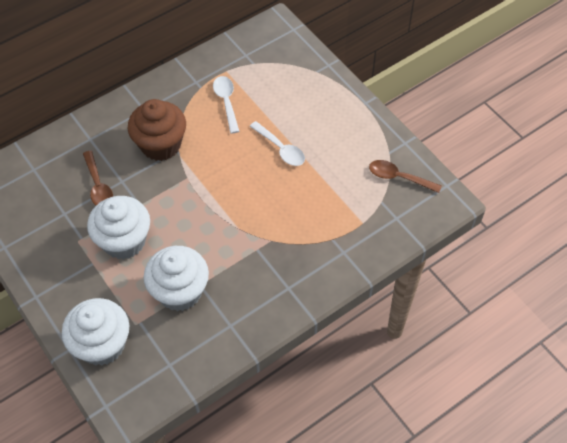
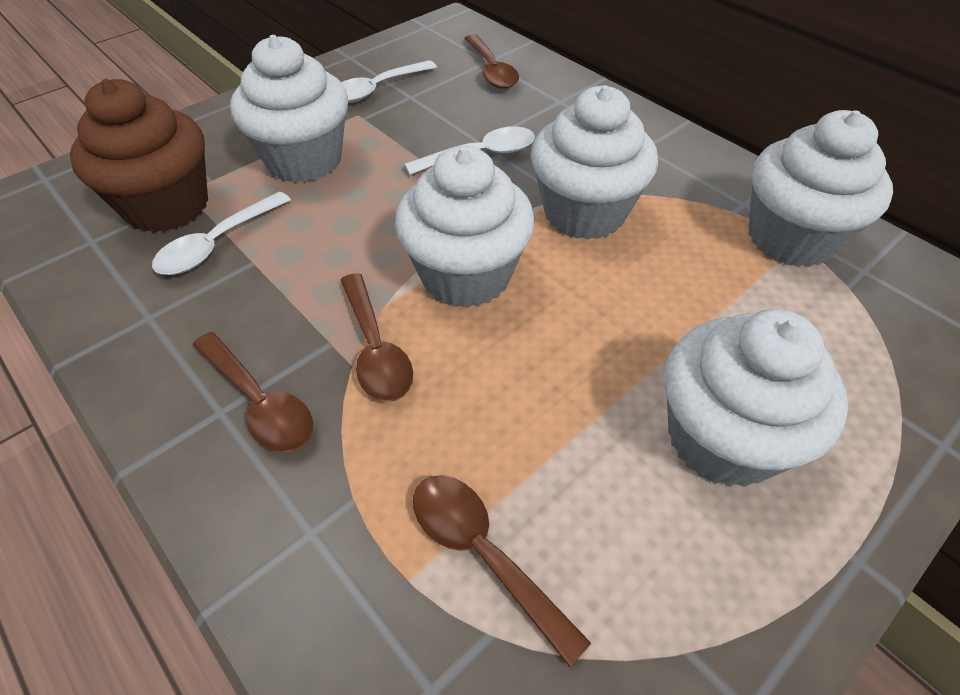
brown spoon: 2 -> 4
white cupcake: 3 -> 5
white spoon: 2 -> 3

